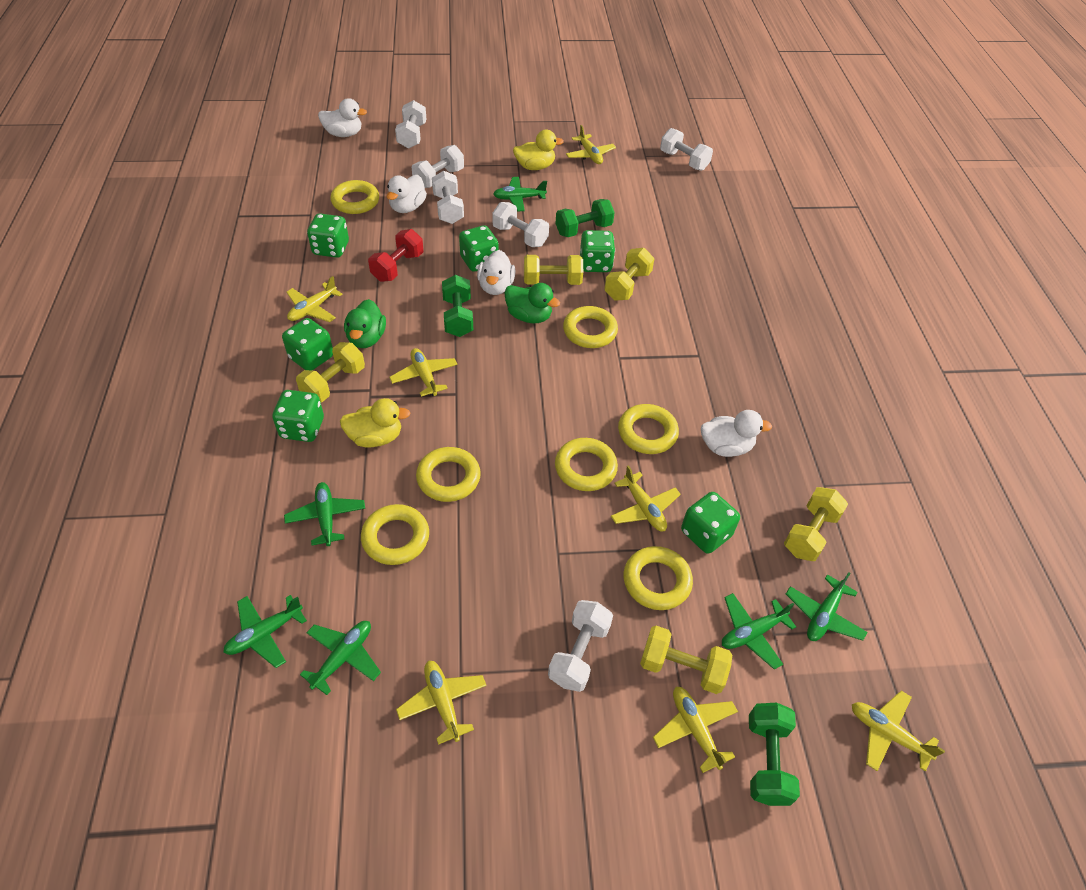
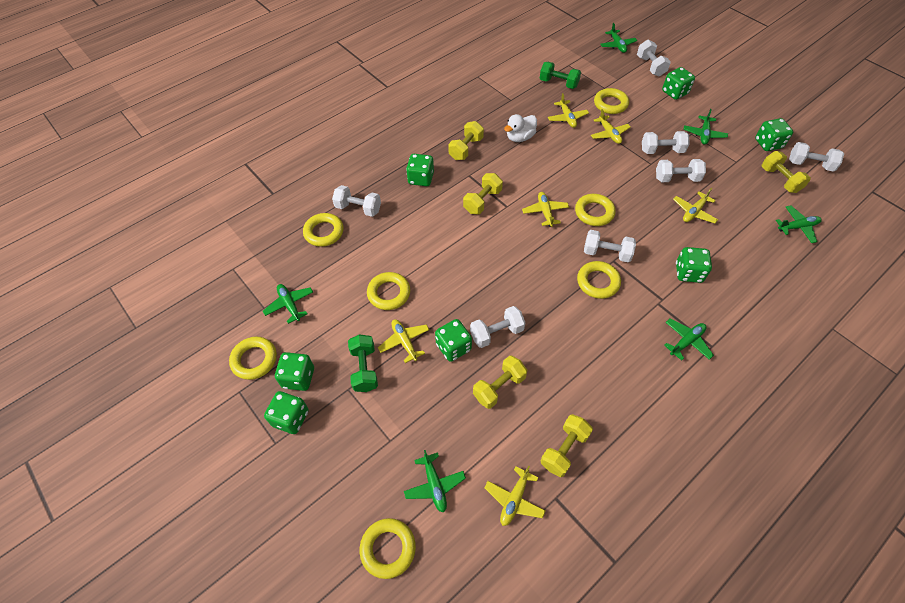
green dice: 6 -> 7
green duck: 2 -> 0
green dumbbell: 3 -> 2
red dumbbell: 1 -> 0
white duck: 4 -> 1
white dumbbell: 6 -> 7
yellow duck: 2 -> 0
yellow plane: 7 -> 6

